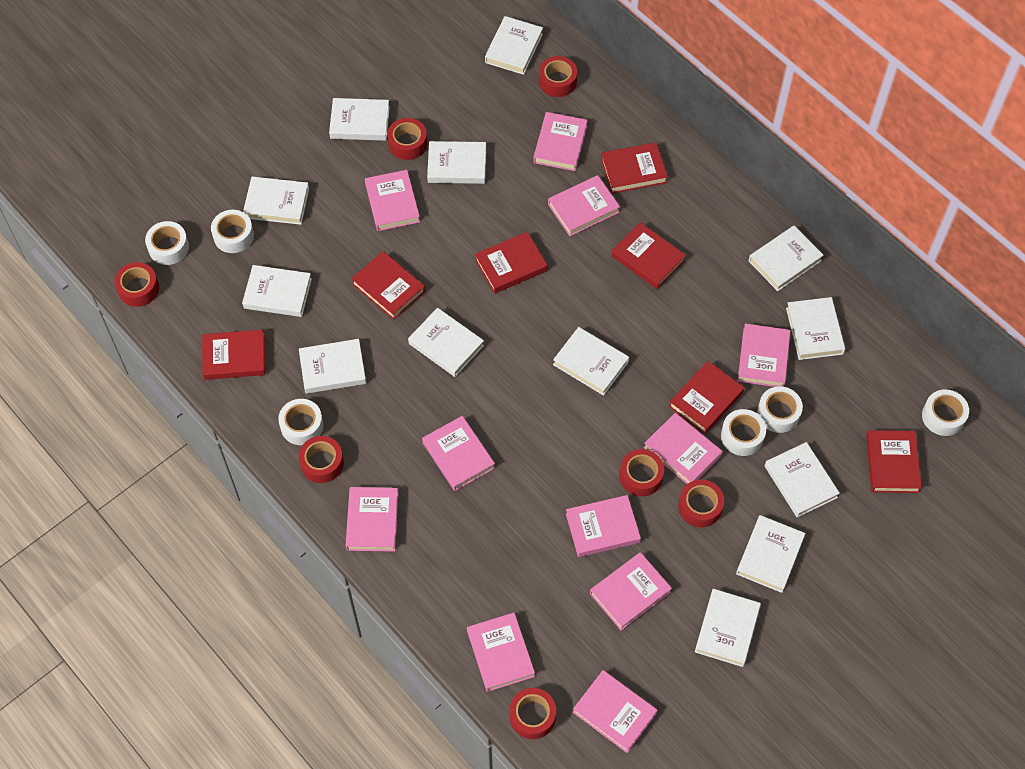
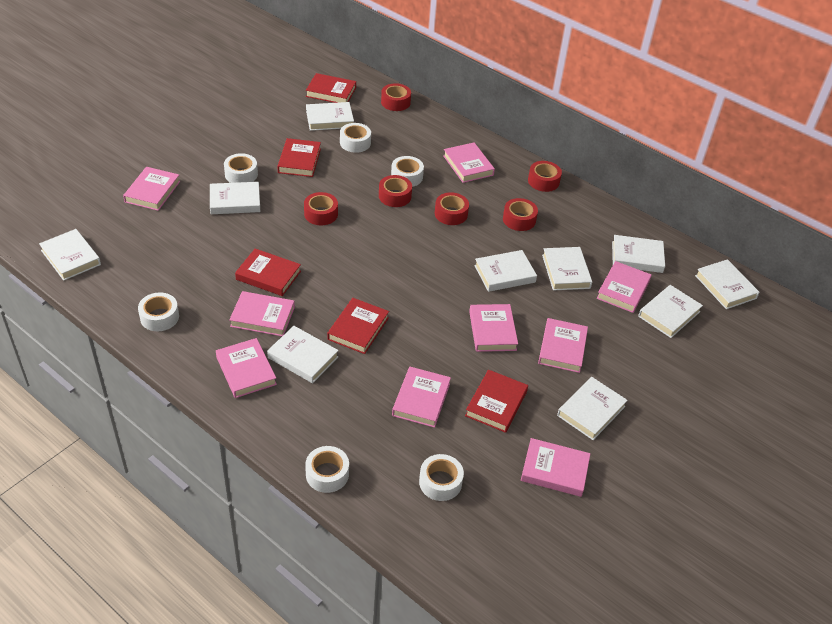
pink book: 11 -> 9
red book: 7 -> 5
red tape: 7 -> 6
white book: 13 -> 10

